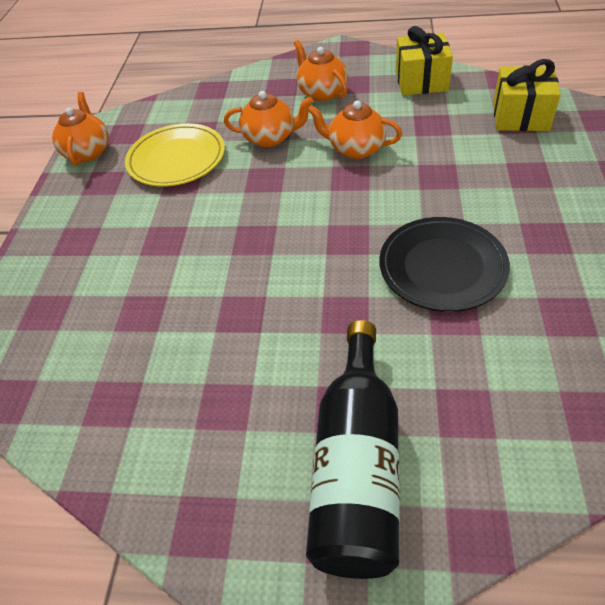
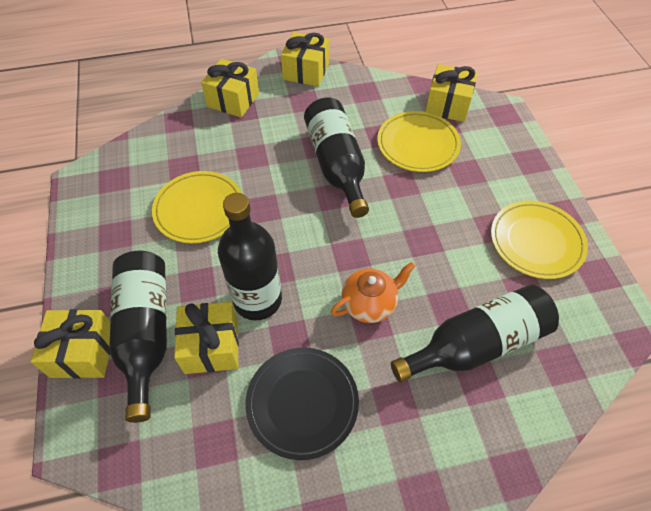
black bottle: 1 -> 4
orange teapot: 4 -> 1
yellow gift: 2 -> 5
yellow plate: 1 -> 3

